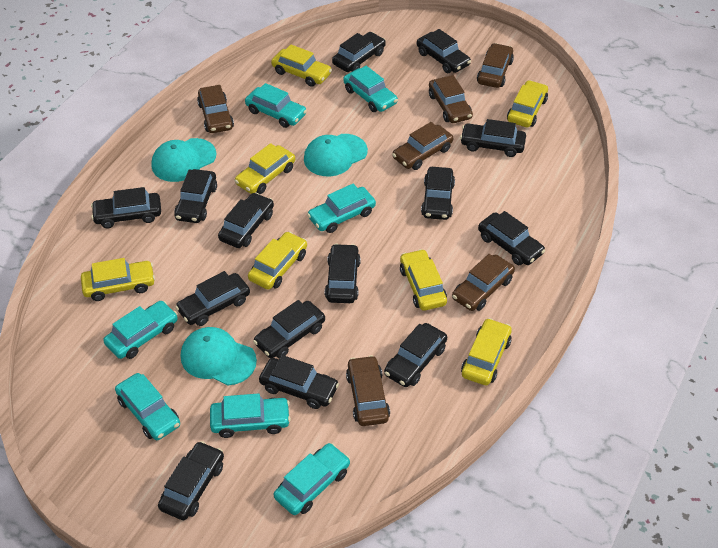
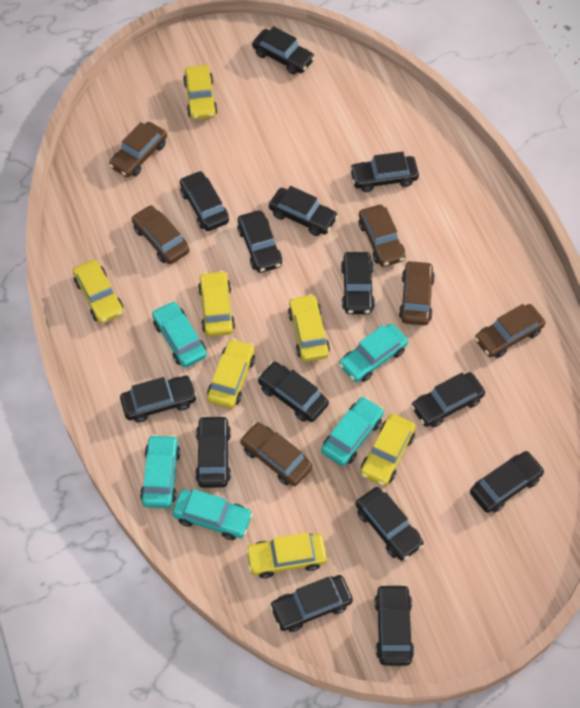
turquoise cap: 3 -> 0
turquoise car: 7 -> 5

